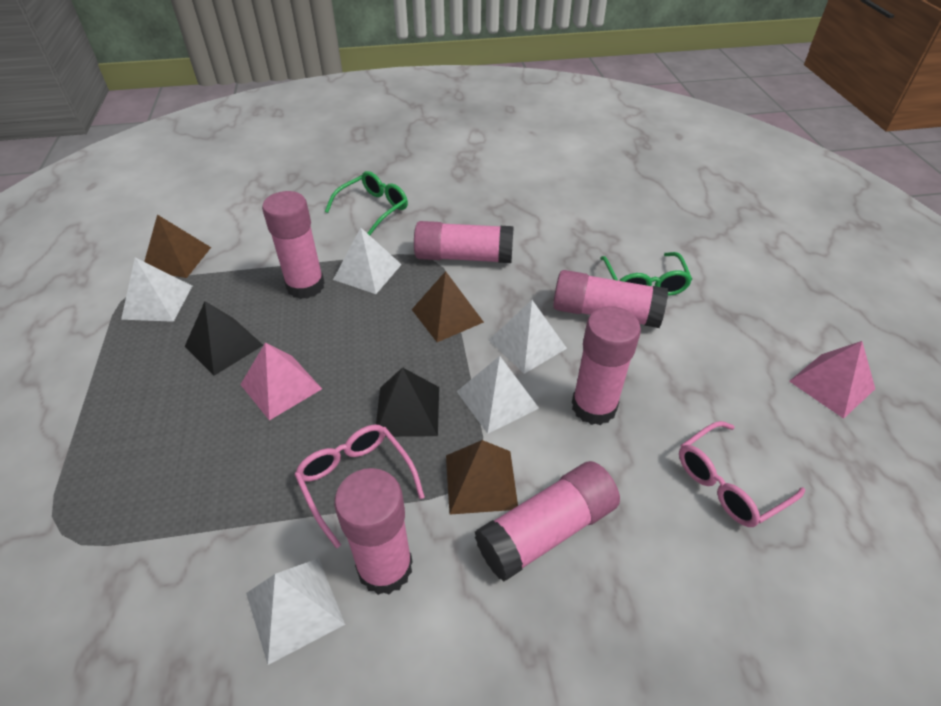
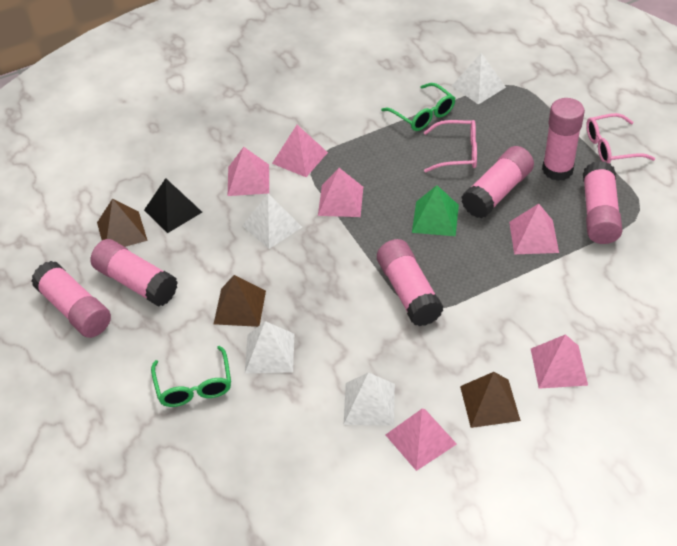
black pyramid: 2 -> 1
green pyramid: 0 -> 1
pink pyramid: 2 -> 6
white pyramid: 5 -> 4

